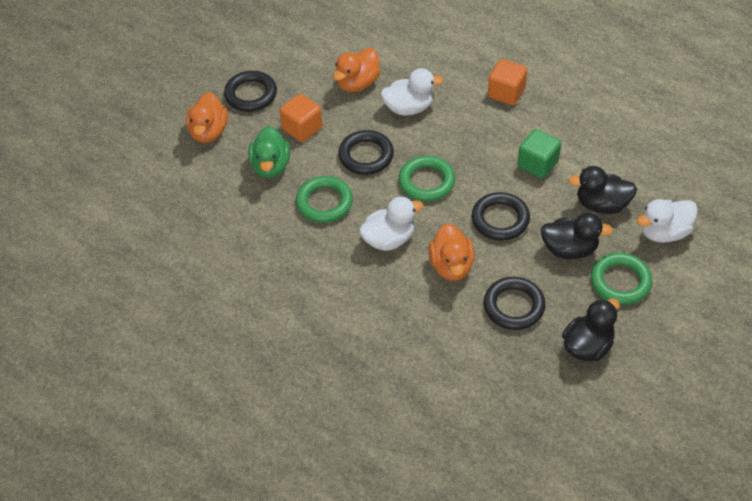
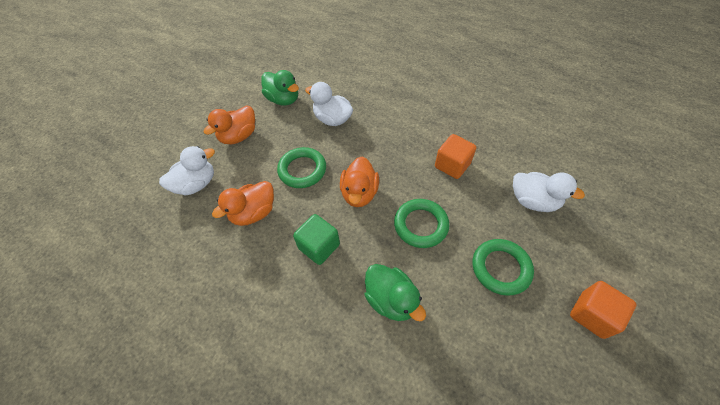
black duck: 3 -> 0
black ring: 4 -> 0
green duck: 1 -> 2

